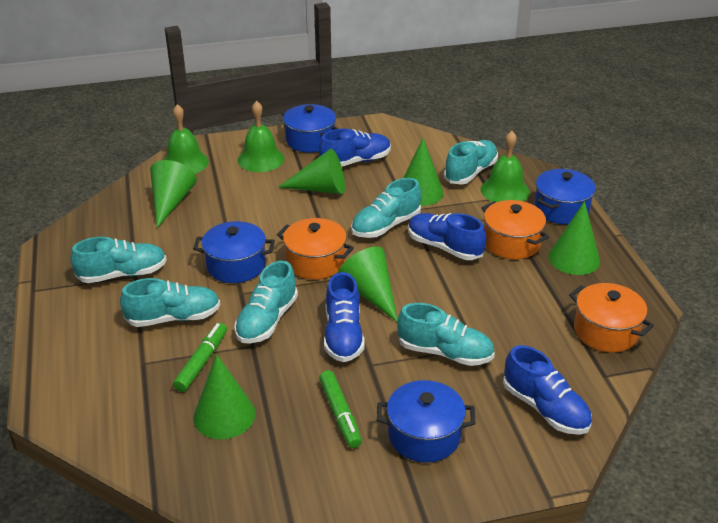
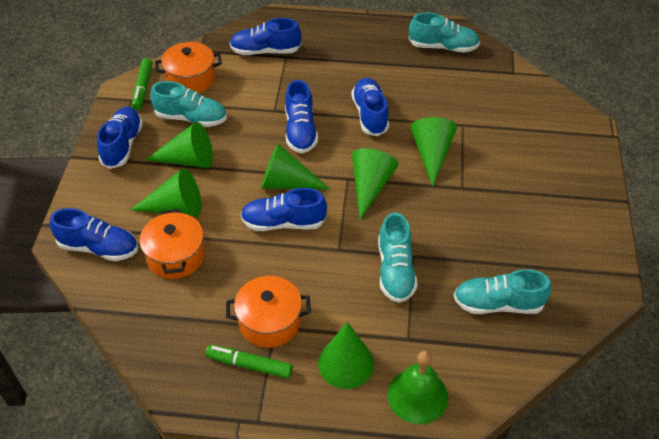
blue pot: 4 -> 0
blue shoe: 4 -> 6
green bell: 3 -> 1
turquoise shoe: 6 -> 4

